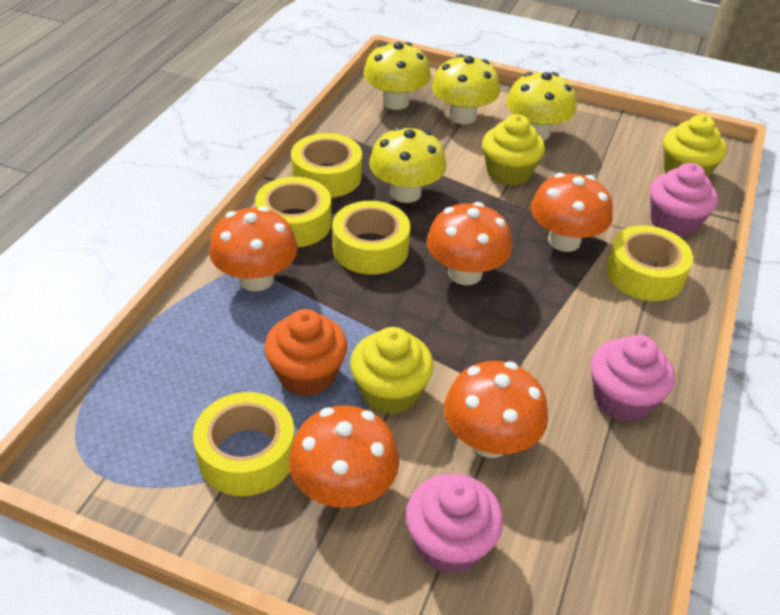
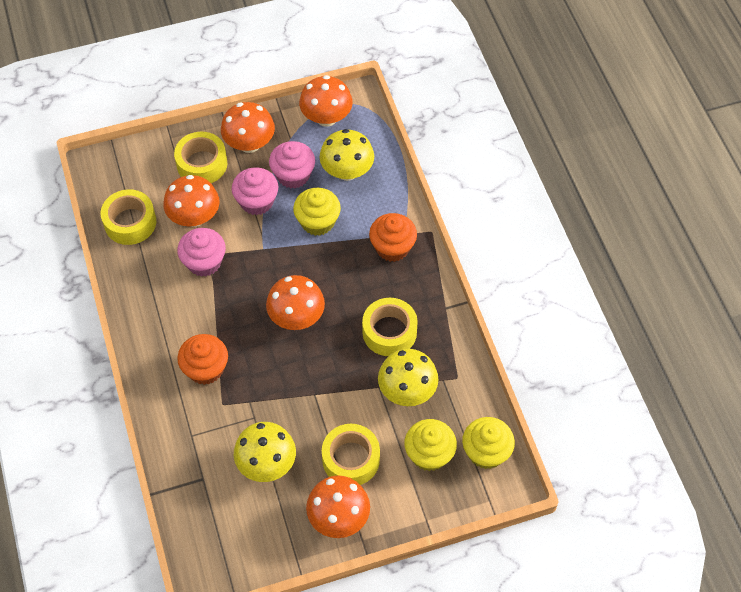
orange cupcake: 1 -> 2
yellow mushroom: 4 -> 3
yellow tape: 5 -> 4

